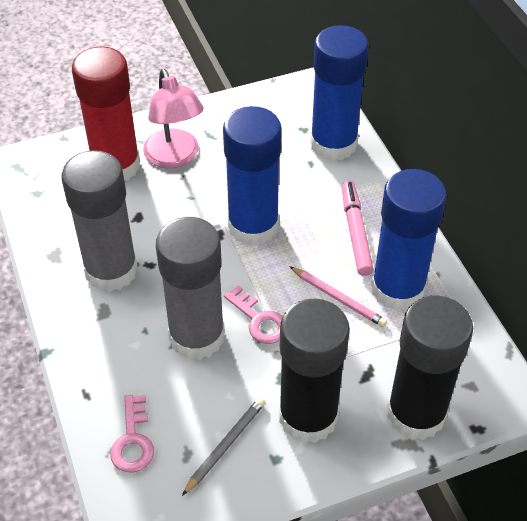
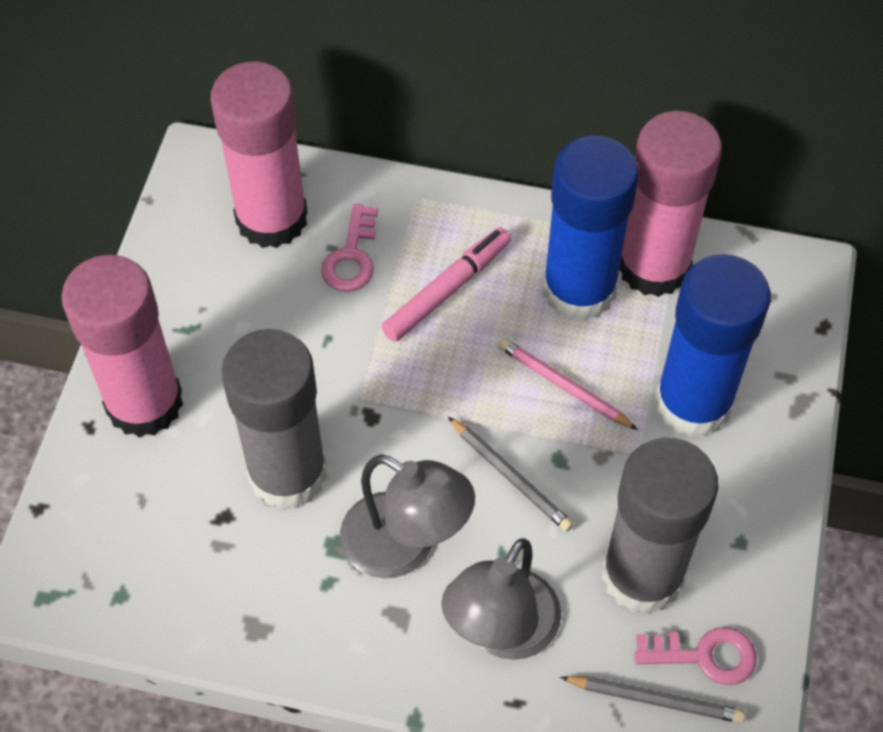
black glue stick: 2 -> 0
blue glue stick: 3 -> 2
grey lamp: 0 -> 2
grey pencil: 1 -> 2
pink glue stick: 0 -> 3
pink lamp: 1 -> 0
red glue stick: 1 -> 0

